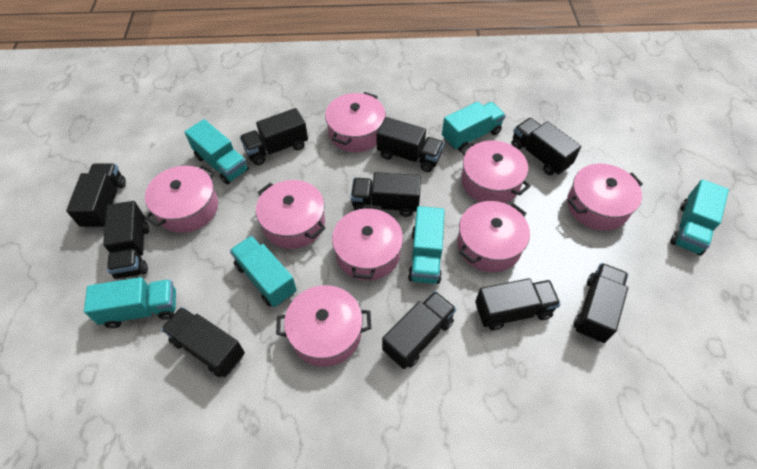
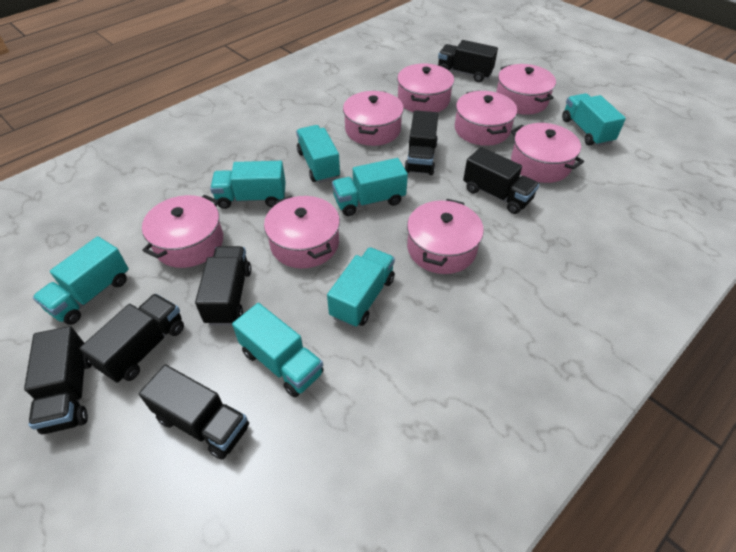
black truck: 10 -> 7
turquoise truck: 6 -> 7

